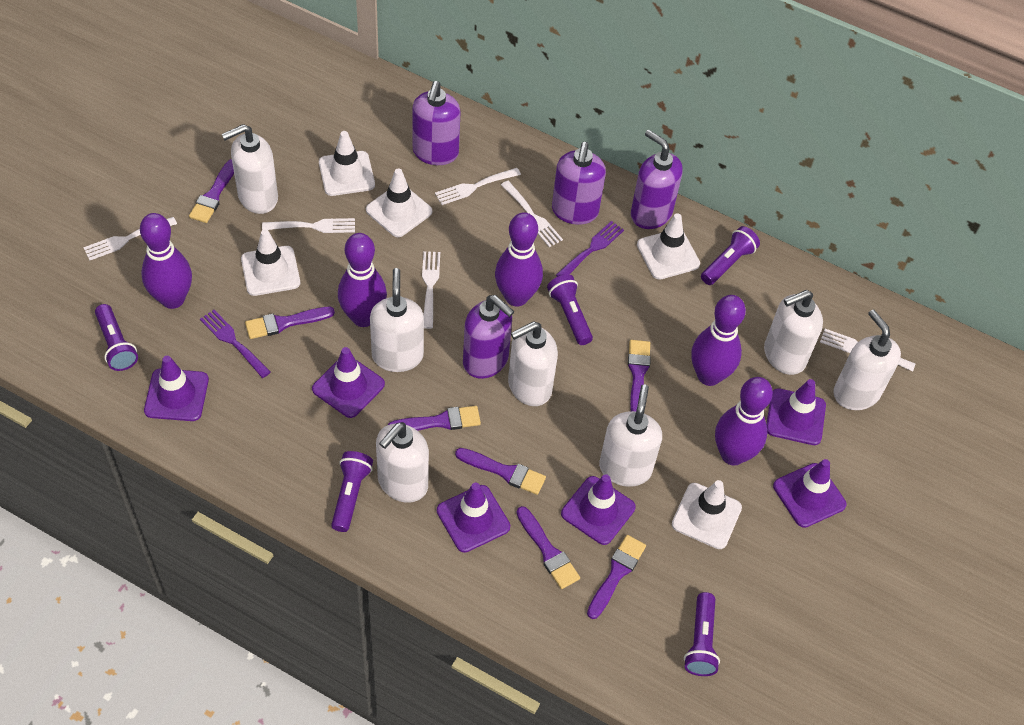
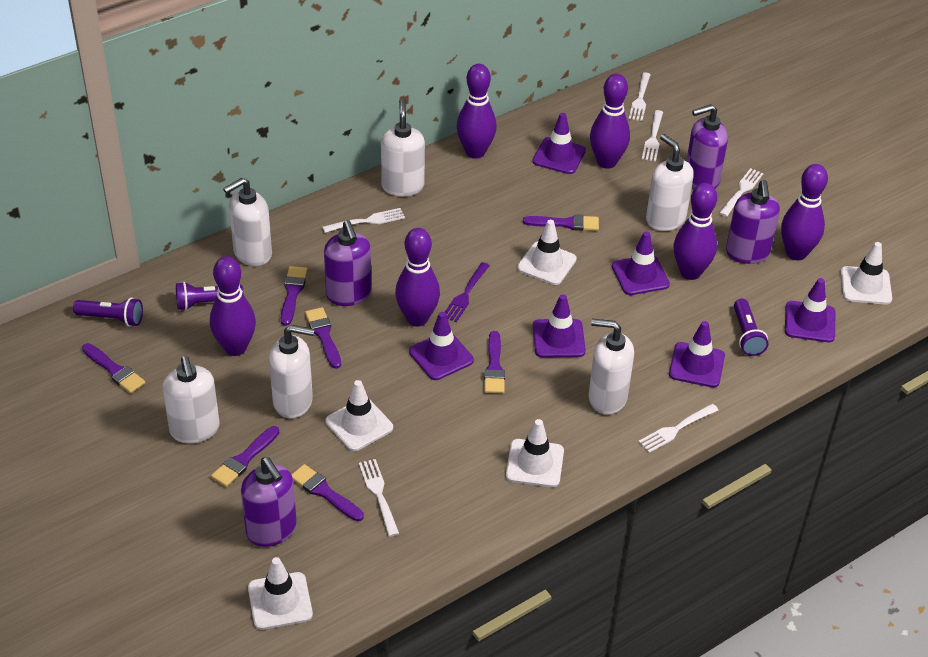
purple bowling pin: 5 -> 6
purple flashlight: 5 -> 3
purple fork: 2 -> 1
white soap dispenser: 7 -> 6

